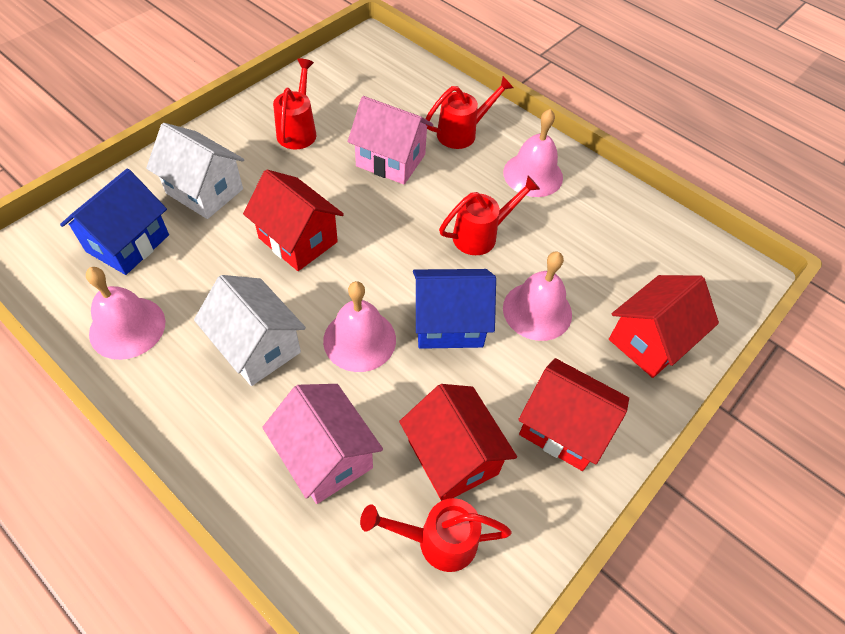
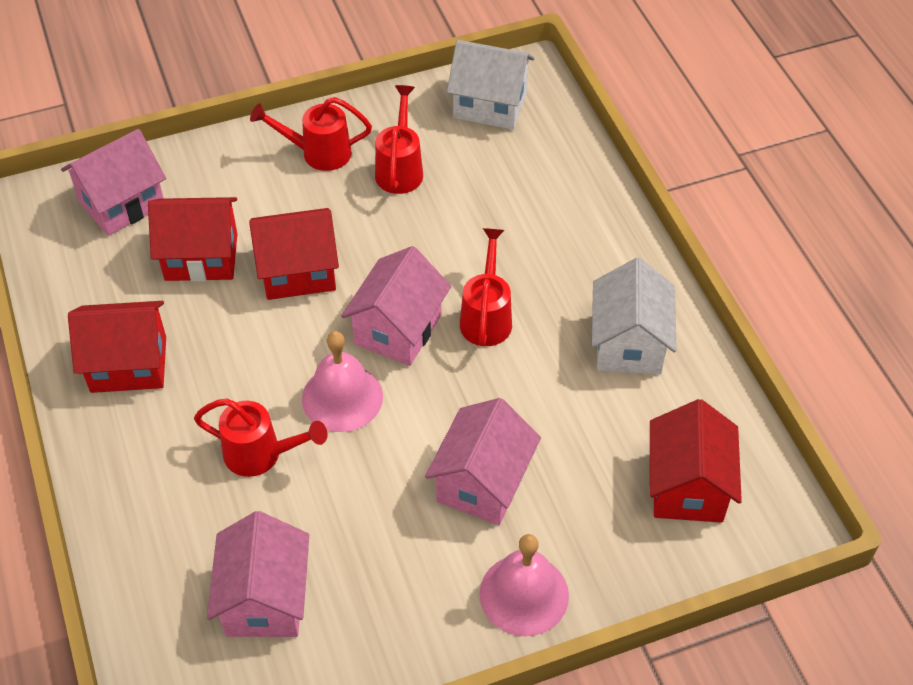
blue house: 2 -> 0
pink bell: 4 -> 2
pink house: 2 -> 4

